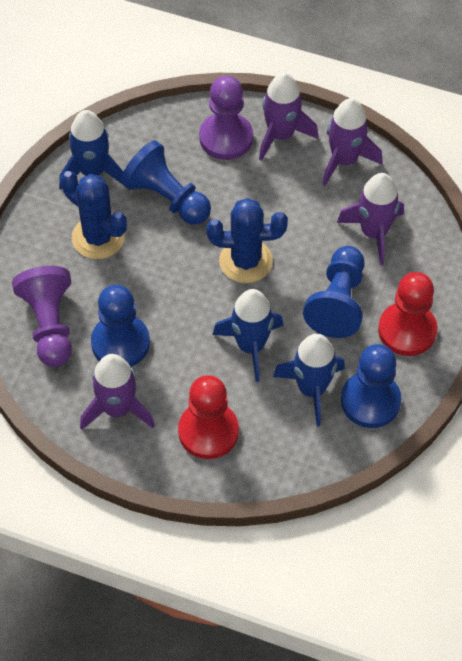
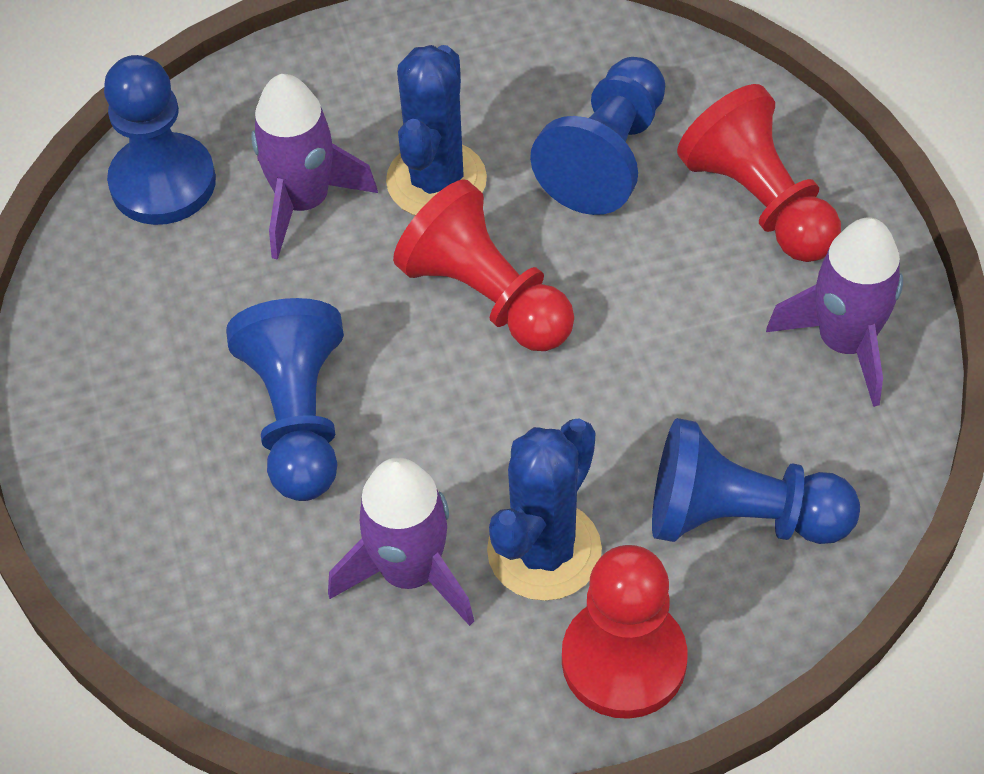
blue rocket: 3 -> 0
purple pawn: 2 -> 0
purple rocket: 4 -> 3
red pawn: 2 -> 3

